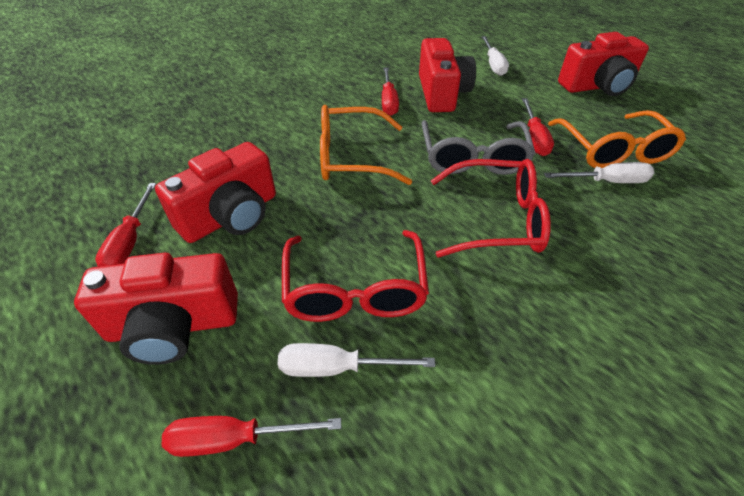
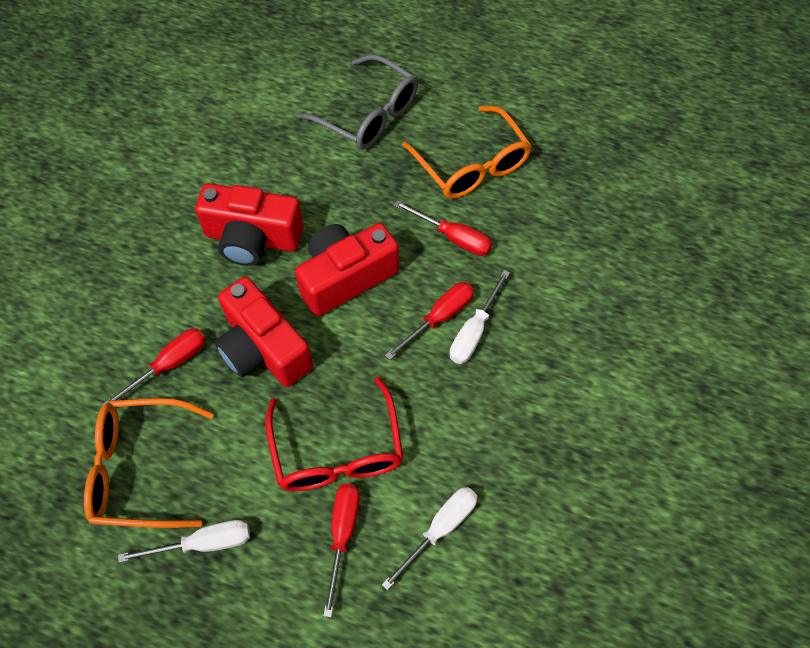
red camera: 4 -> 3
red glasses: 2 -> 1

